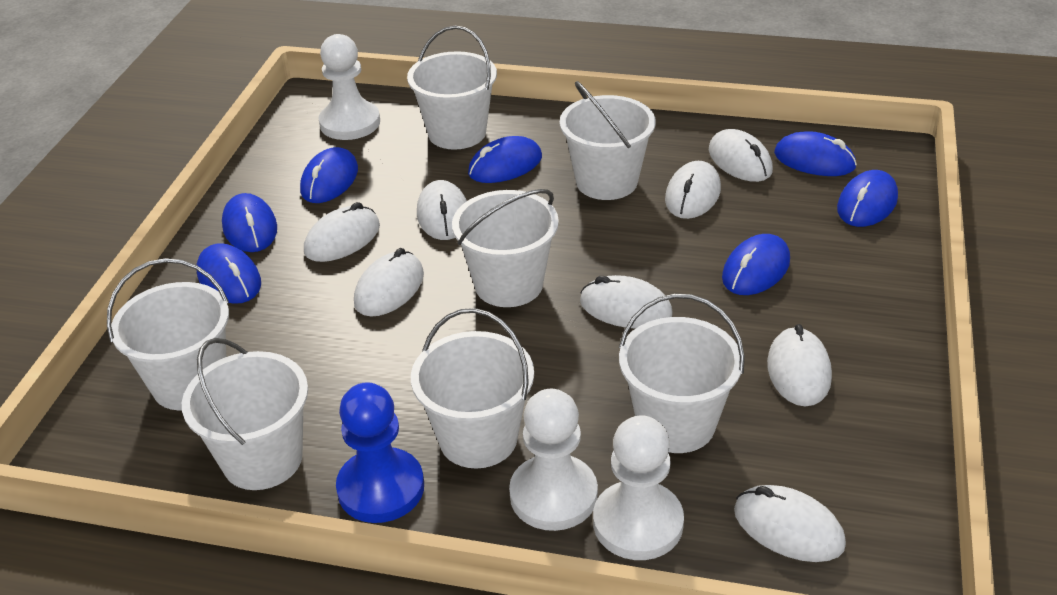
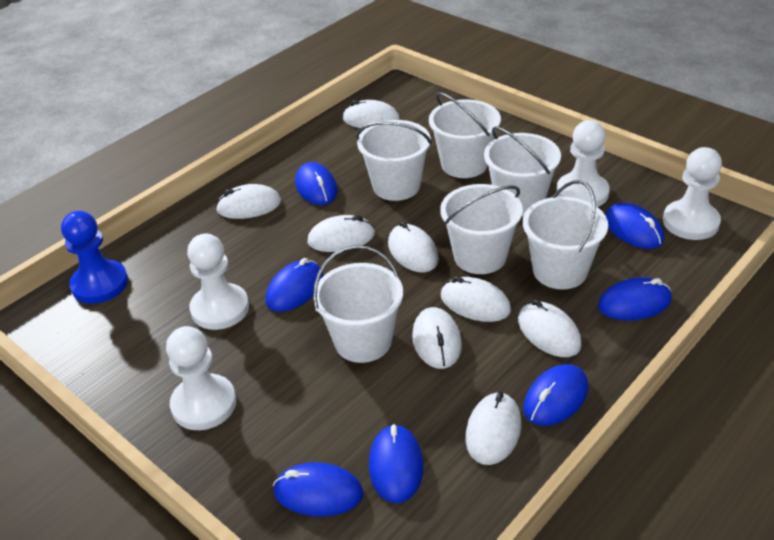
white bucket: 7 -> 6
white pawn: 3 -> 4

